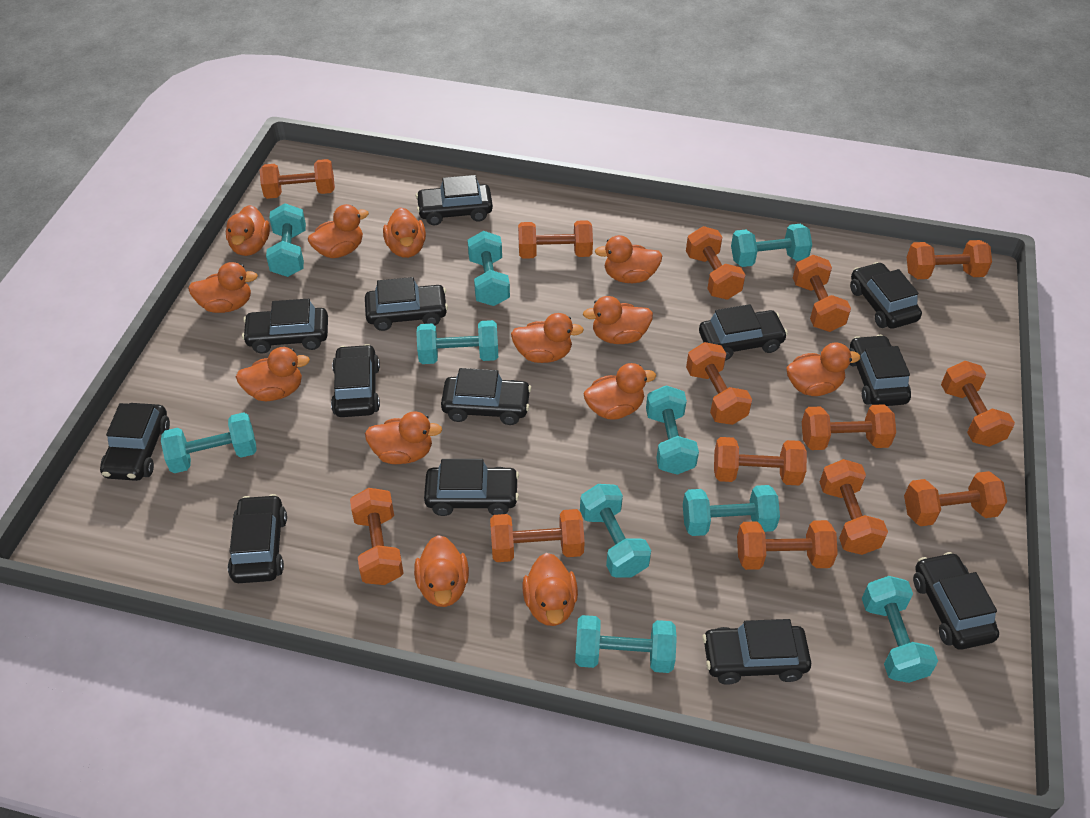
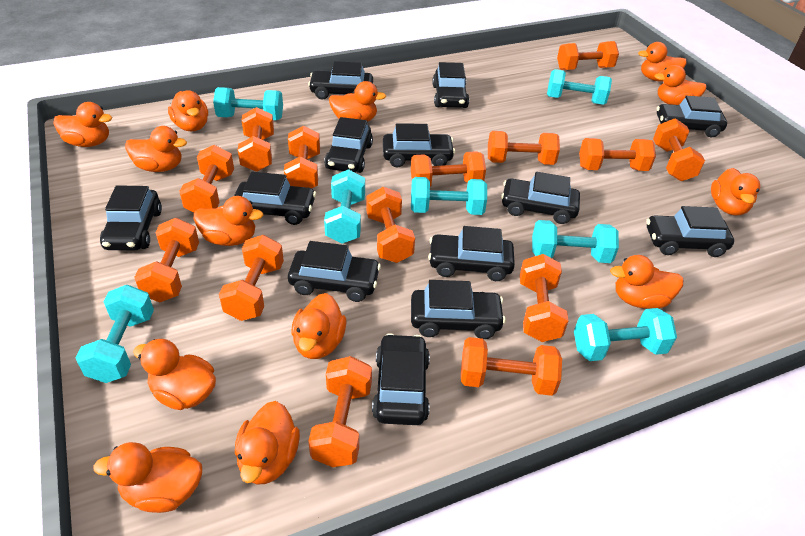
turquoise dumbbell: 10 -> 7

